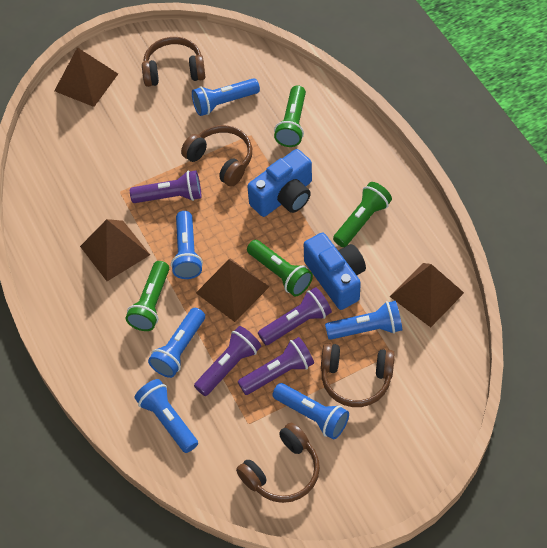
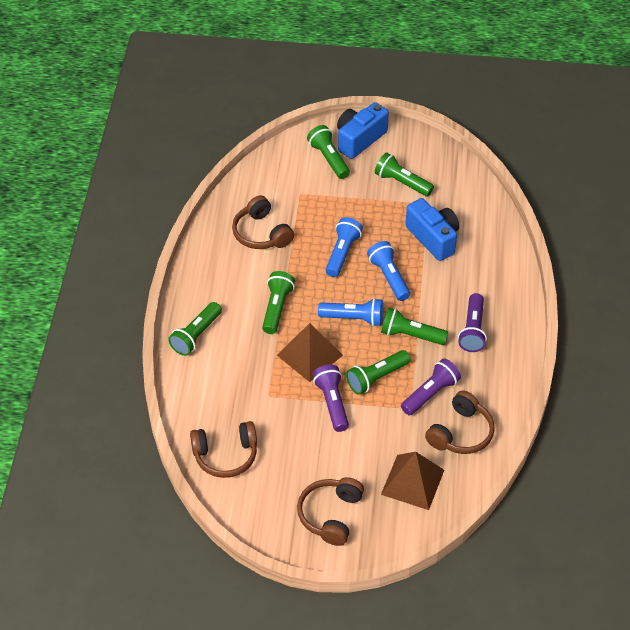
blue flashlight: 6 -> 3
brown pyramid: 4 -> 2
green flashlight: 4 -> 6
purple flashlight: 4 -> 3

